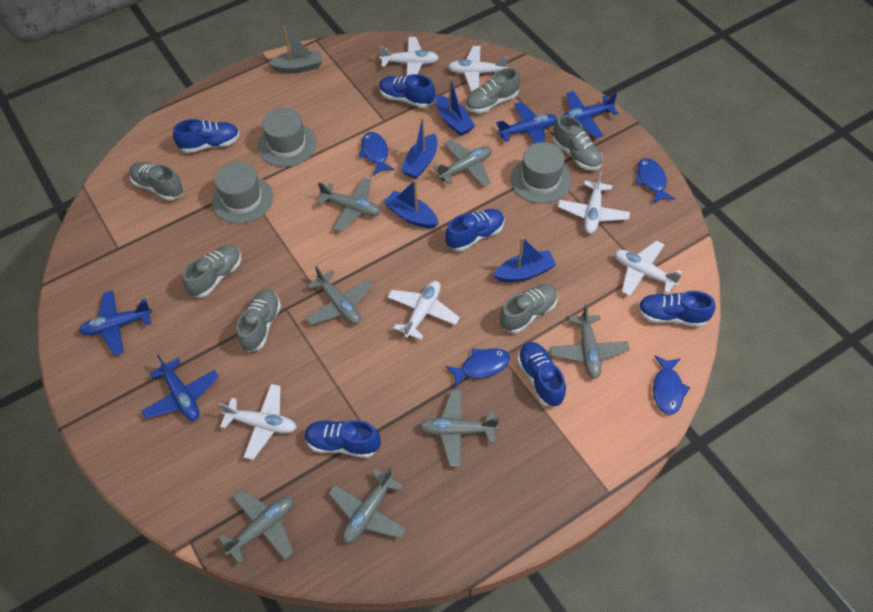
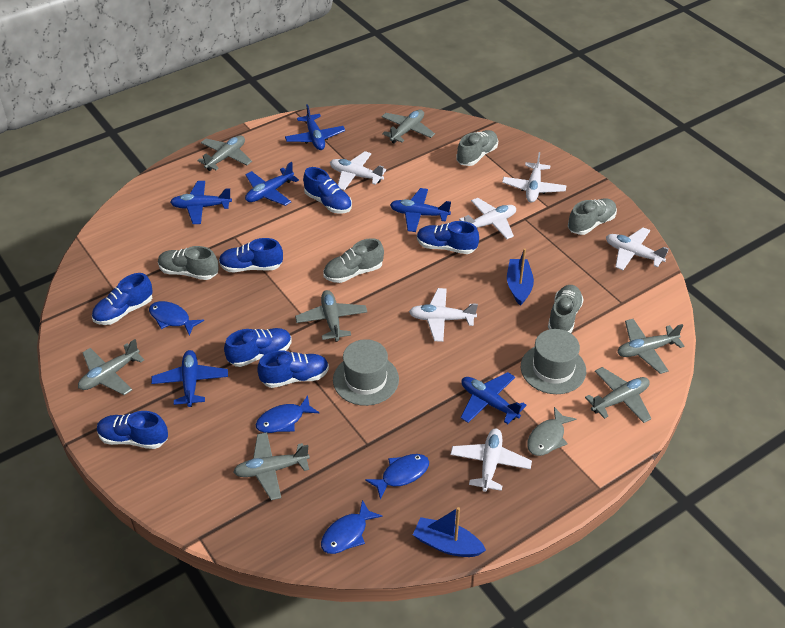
blue boat: 4 -> 2
blue plane: 4 -> 6
blue shoe: 6 -> 7
grey boat: 1 -> 0
grey fish: 0 -> 1
grey hat: 3 -> 2
grey shoe: 6 -> 5

